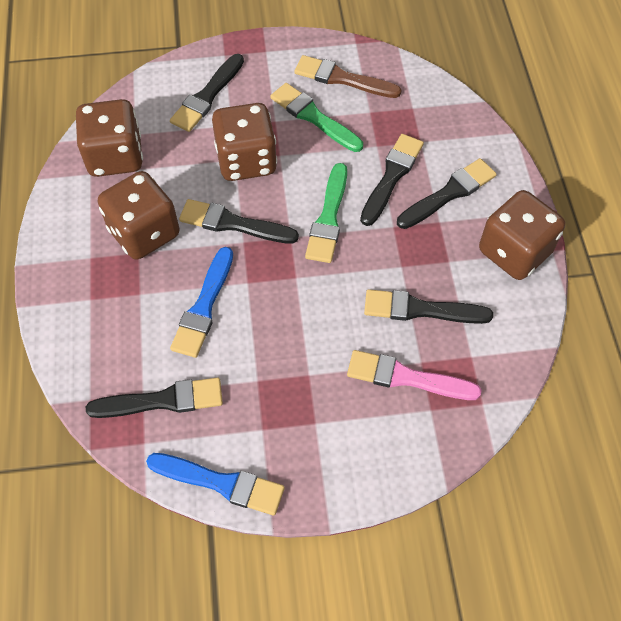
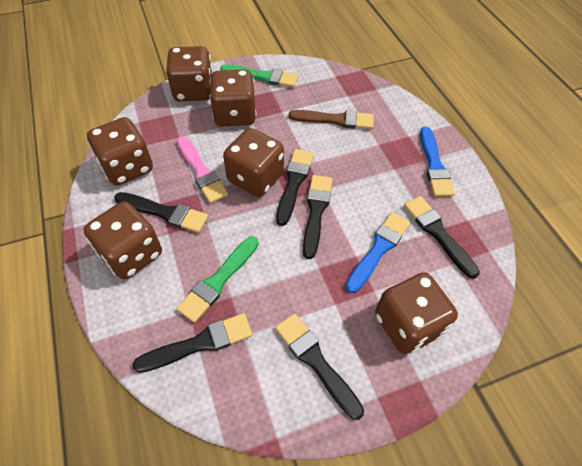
brown dice: 4 -> 6

